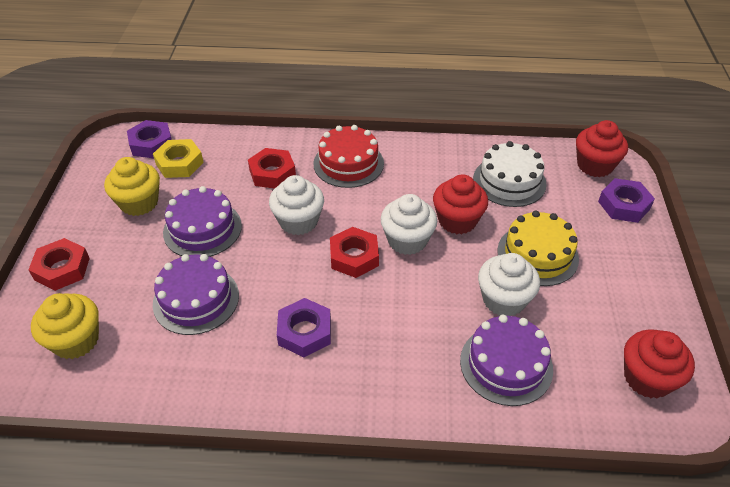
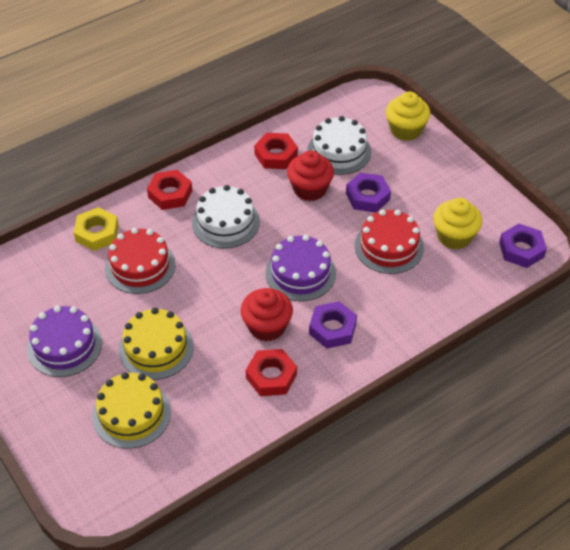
purple cake: 3 -> 2
red cake: 1 -> 2
red cupcake: 3 -> 2
white cake: 1 -> 2
white cupcake: 3 -> 0
yellow cake: 1 -> 2

